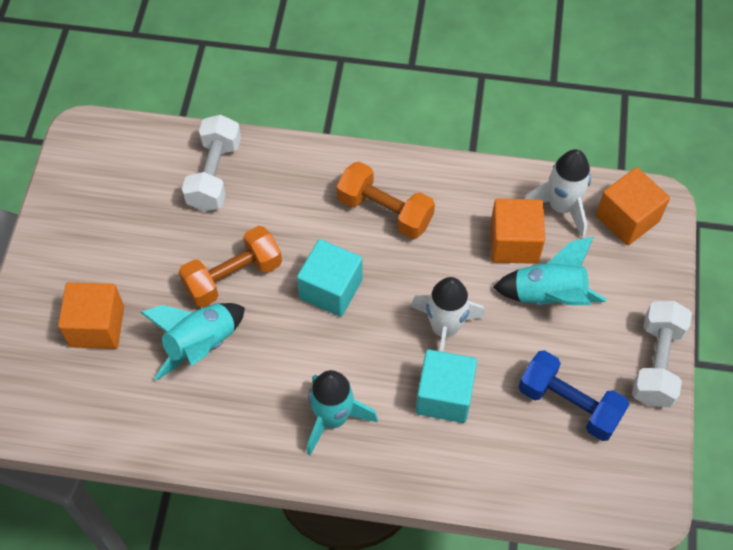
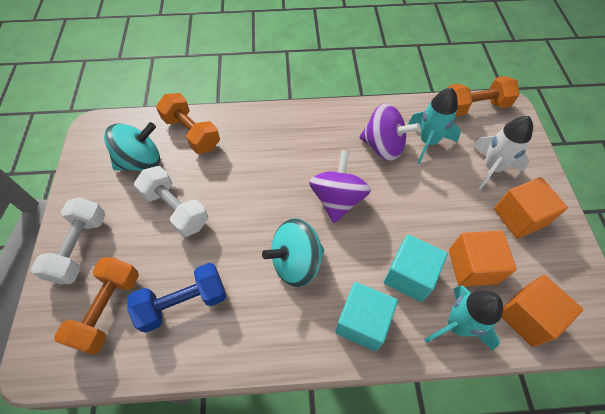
orange dumbbell: 2 -> 3
purple spinning top: 0 -> 2
turquoise rocket: 3 -> 2
turquoise spinning top: 0 -> 2
white rocket: 2 -> 1

